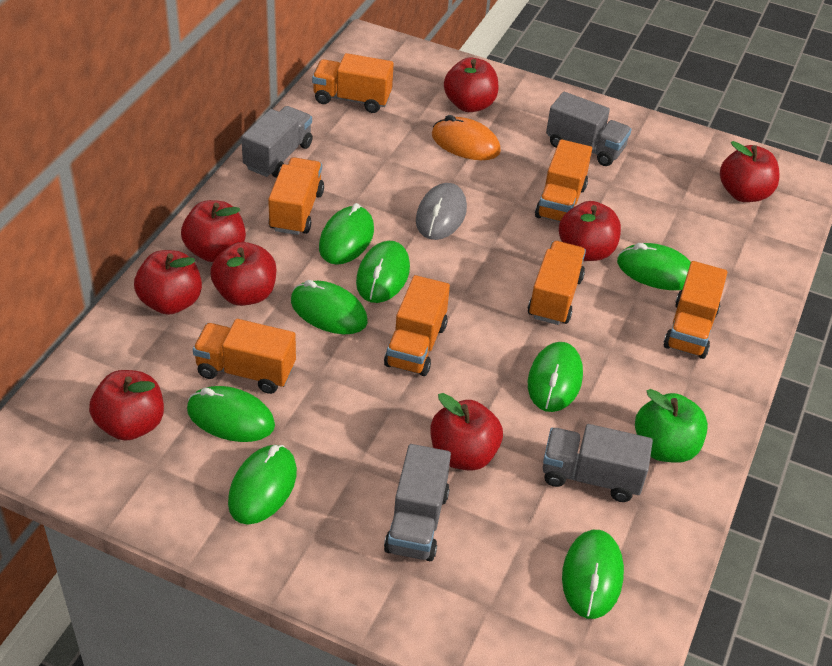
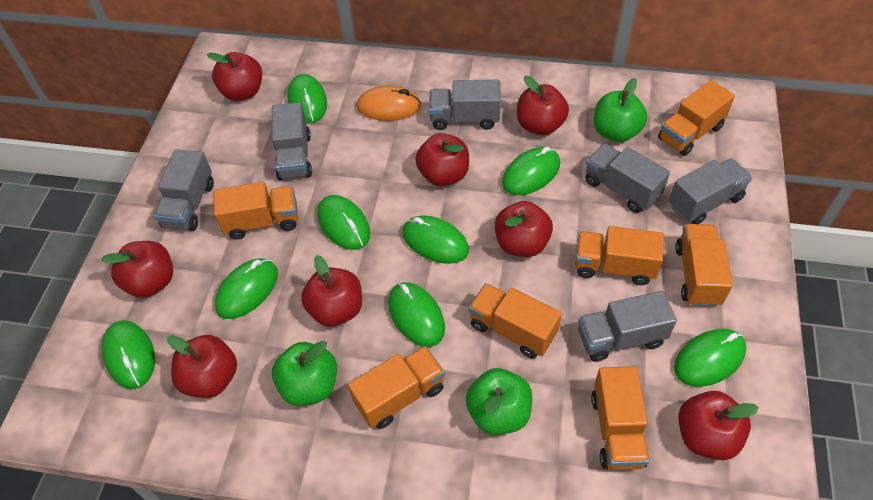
green apple: 1 -> 3
grey mouse: 1 -> 0
grey truck: 4 -> 6

